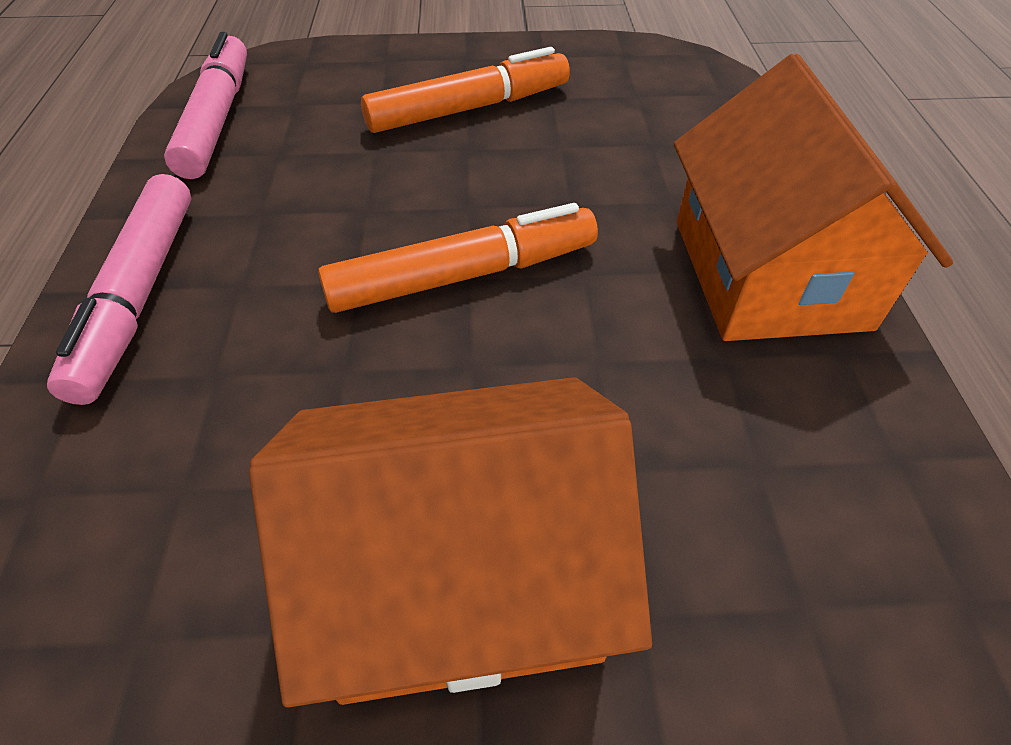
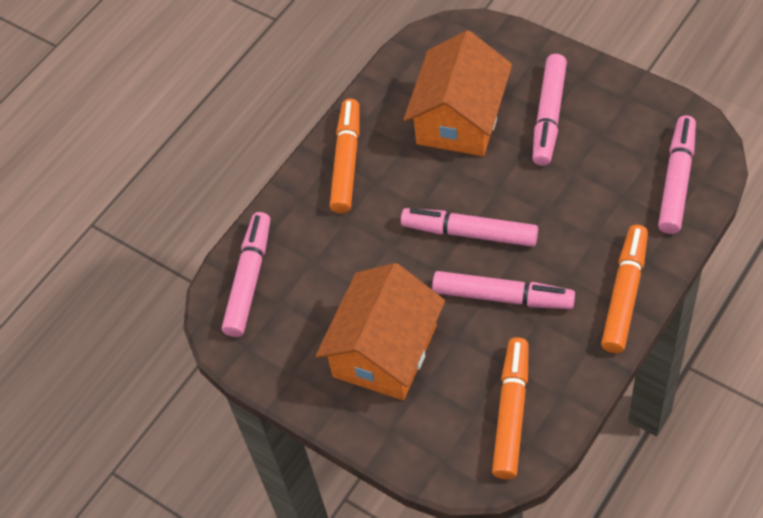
orange marker: 2 -> 3
pink marker: 2 -> 5

